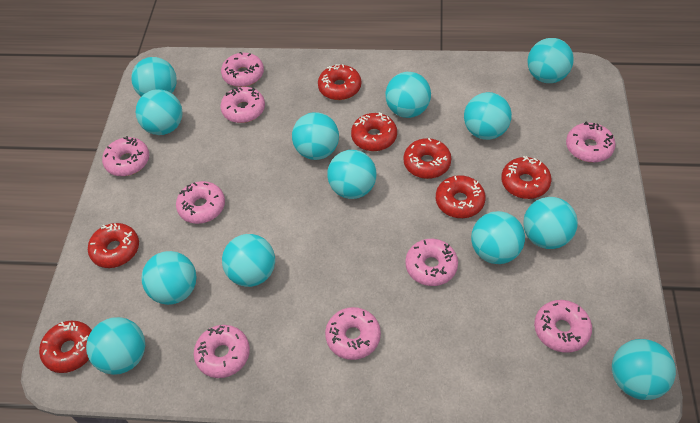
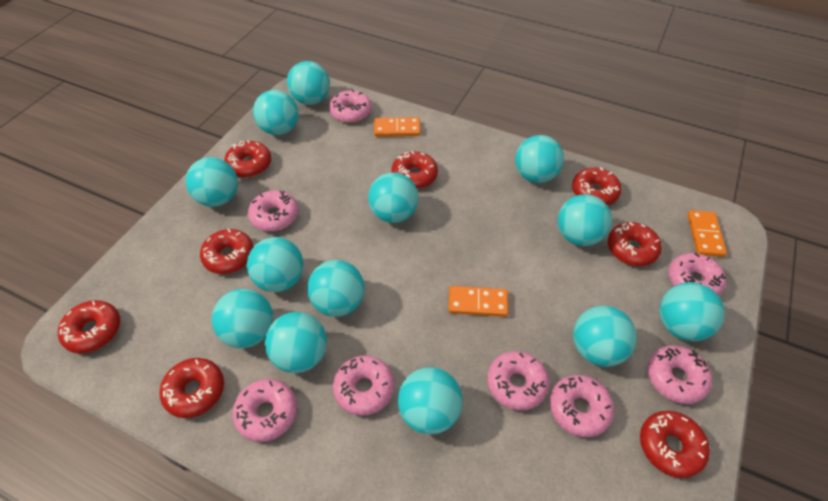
orange domino: 0 -> 3
pink donut: 9 -> 8
red donut: 7 -> 8

